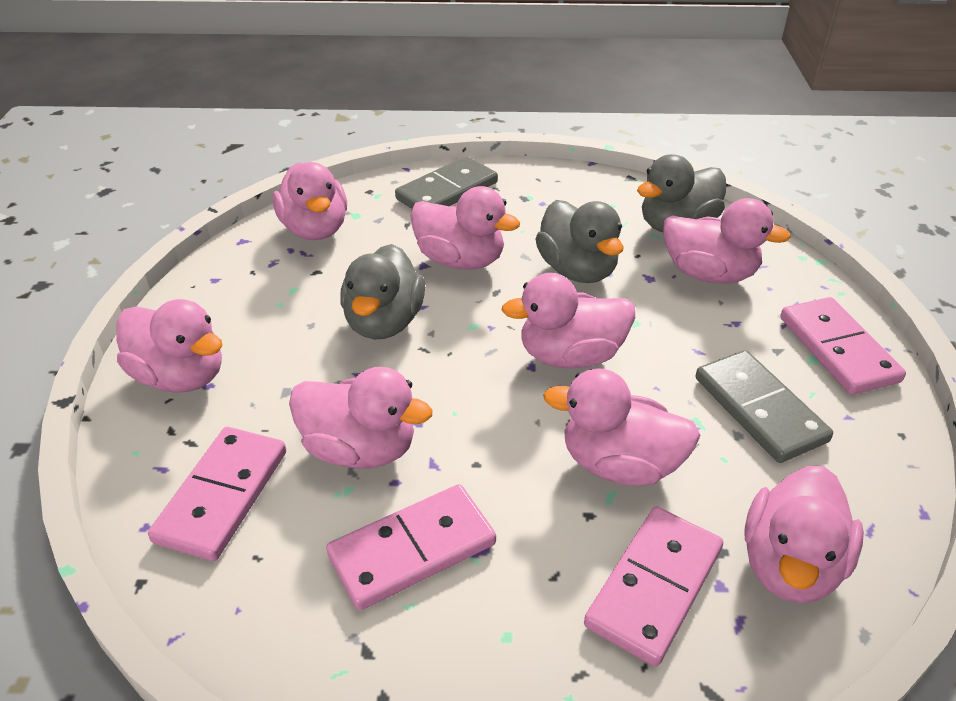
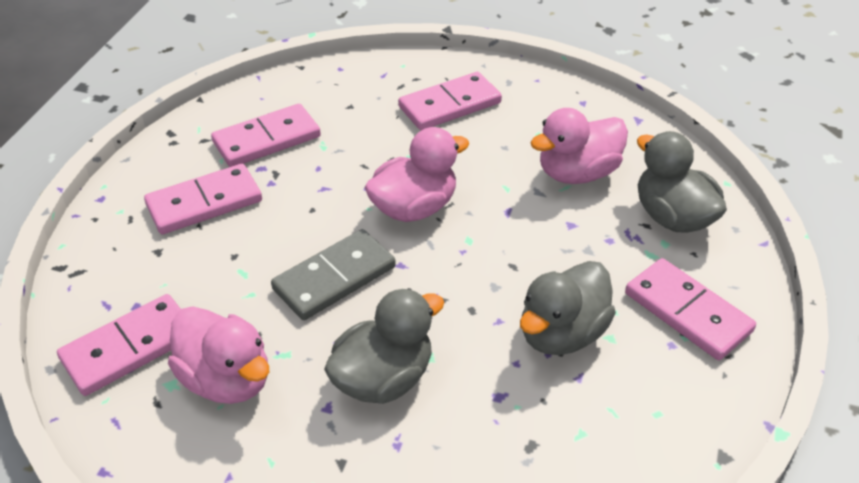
grey domino: 2 -> 1
pink domino: 4 -> 5
pink duck: 8 -> 3

